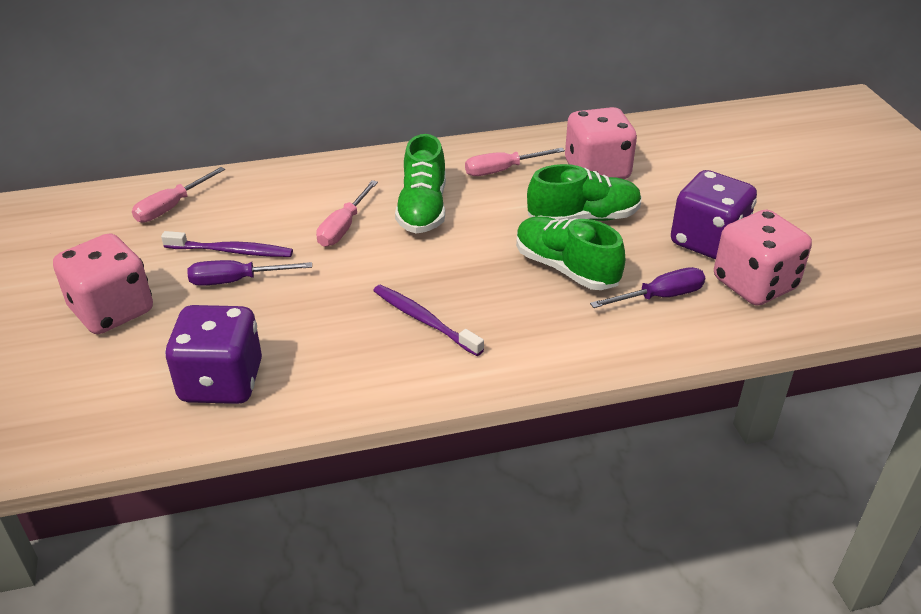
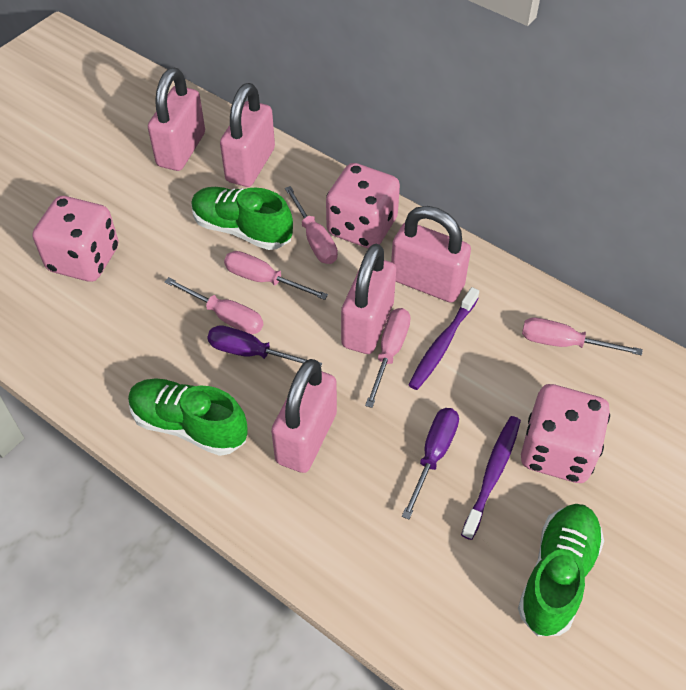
pink padlock: 0 -> 5
pink screwdriver: 3 -> 5
purple dice: 2 -> 0

